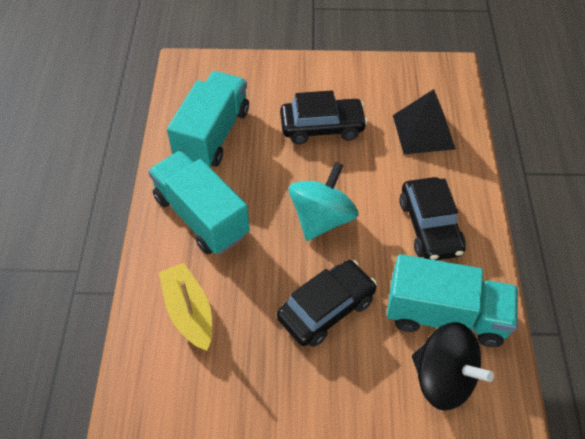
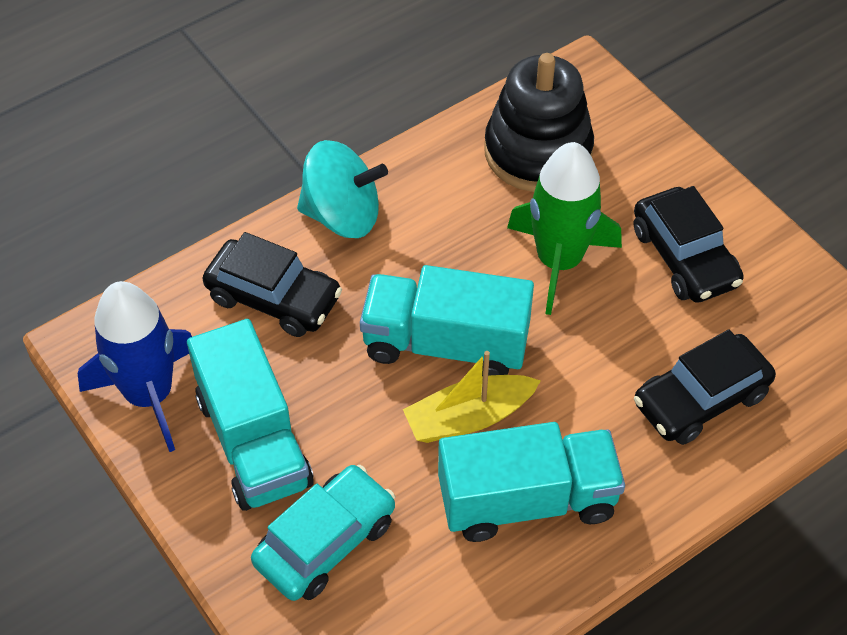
black pyramid: 1 -> 0
black spinning top: 1 -> 0
black stacking toy: 0 -> 1
blue rocket: 0 -> 1
green rocket: 0 -> 1
turquoise car: 0 -> 1

